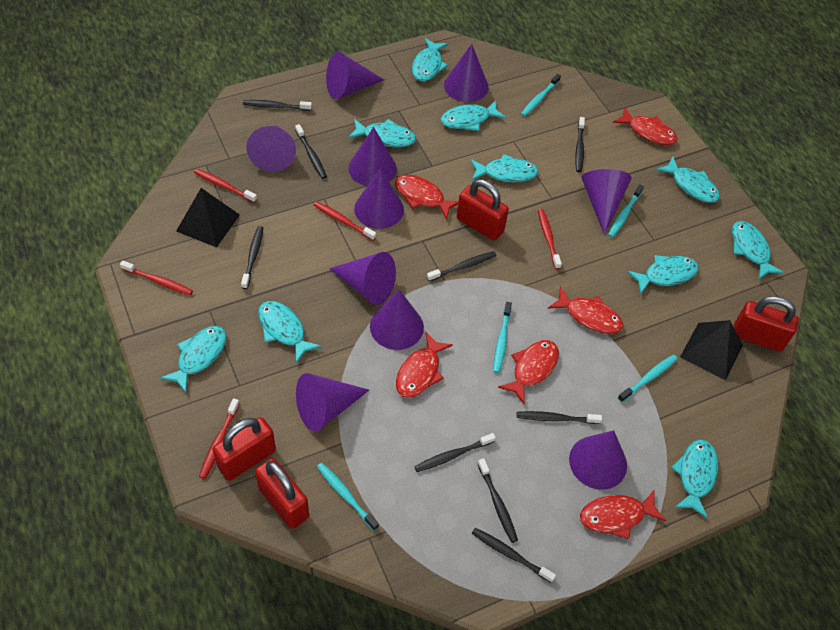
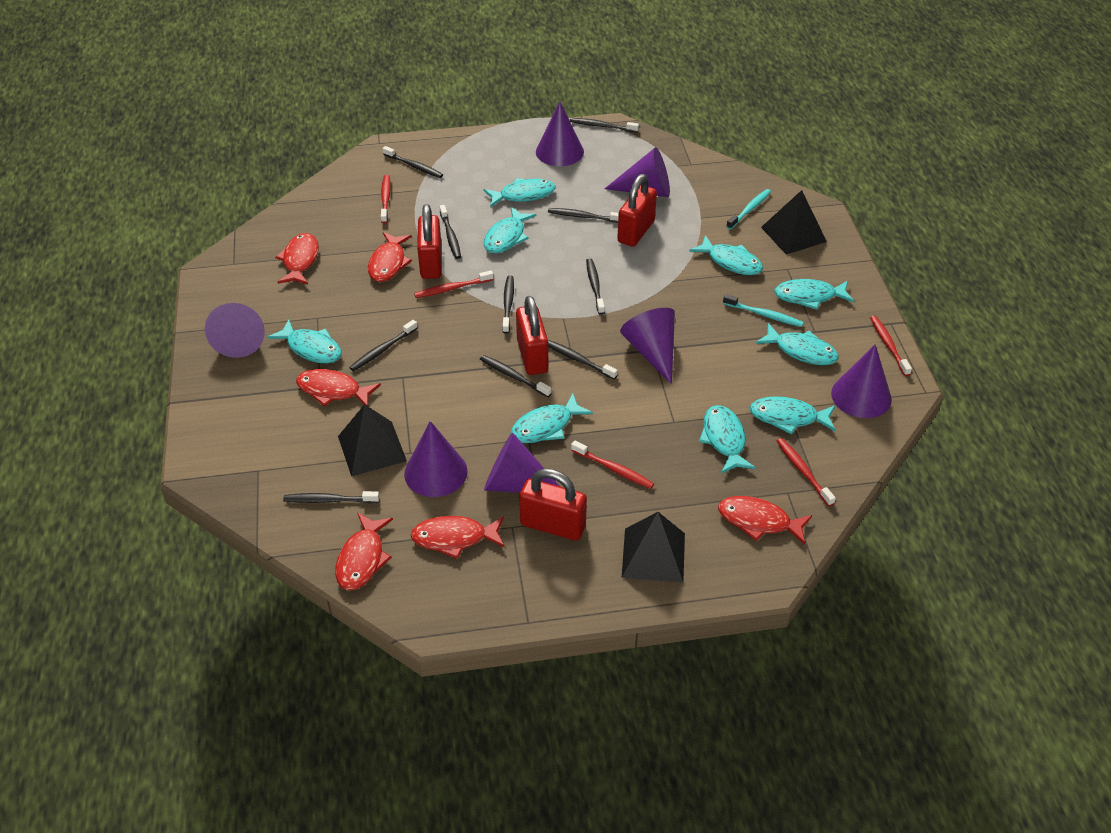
black pyramid: 2 -> 3
black toothbrush: 9 -> 10
purple cone: 10 -> 7
turquoise fish: 10 -> 9
turquoise toothbrush: 5 -> 2

